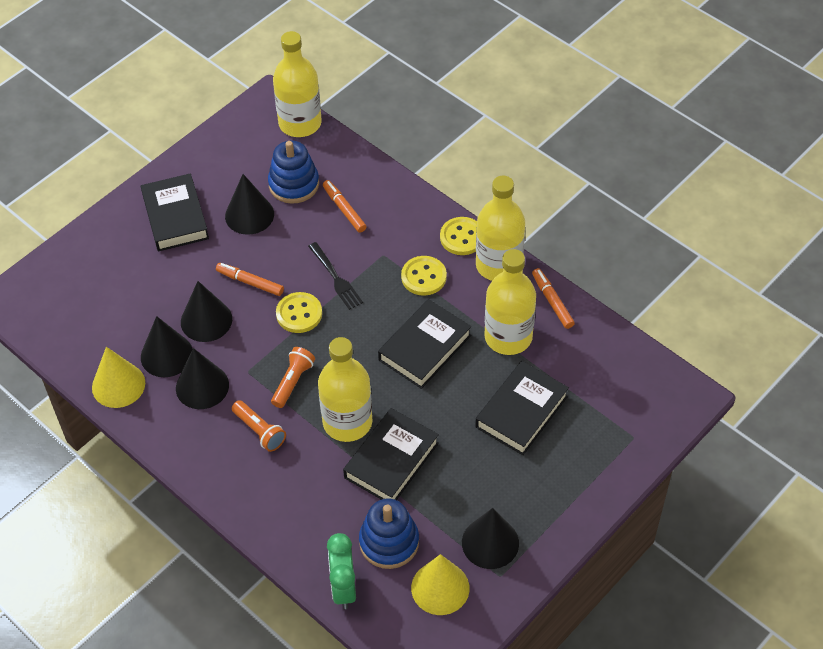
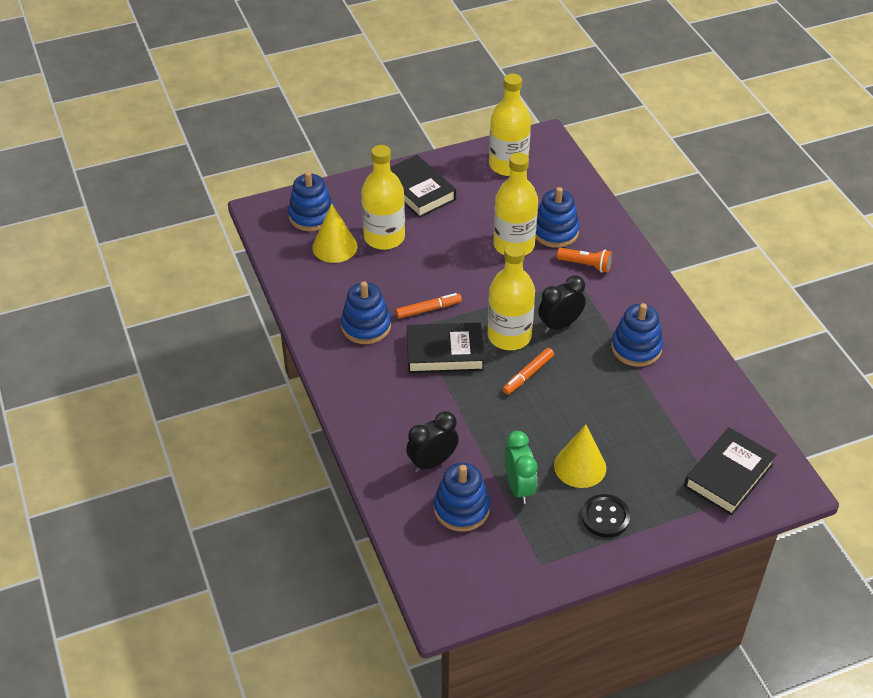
black book: 4 -> 3
black button: 0 -> 1
black clock: 0 -> 2
black cone: 5 -> 0
black fork: 1 -> 0
blue stacking toy: 2 -> 5
orange flashlight: 2 -> 1
orange marker: 3 -> 2
yellow button: 3 -> 0

